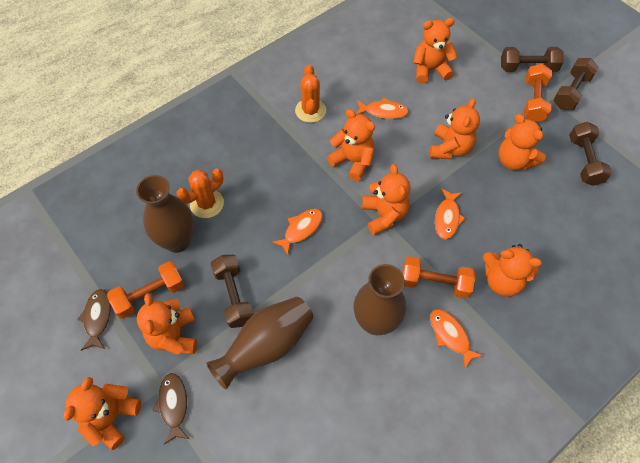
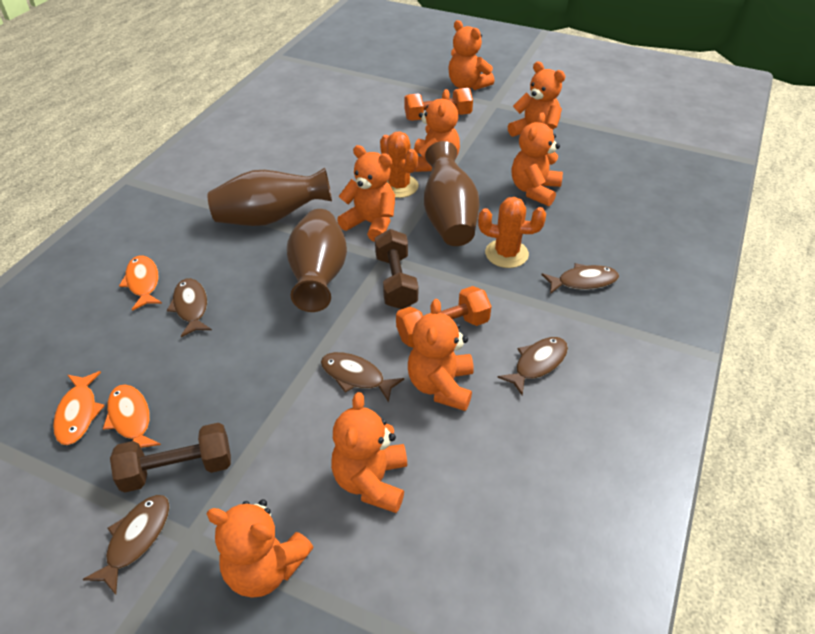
brown dumbbell: 4 -> 2
brown fish: 2 -> 5
orange dumbbell: 3 -> 2
orange fish: 4 -> 3

